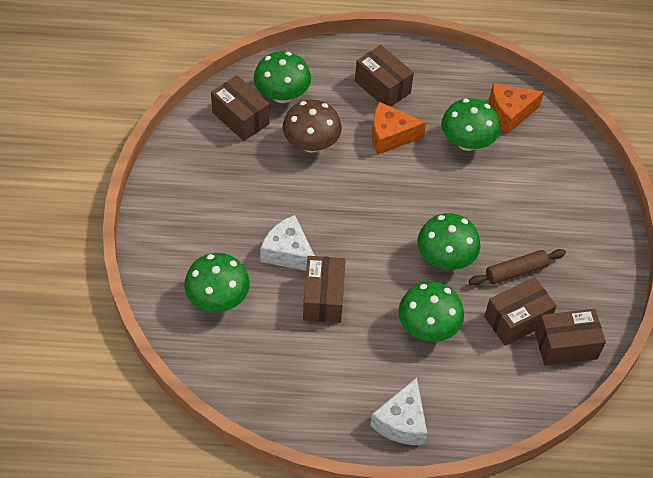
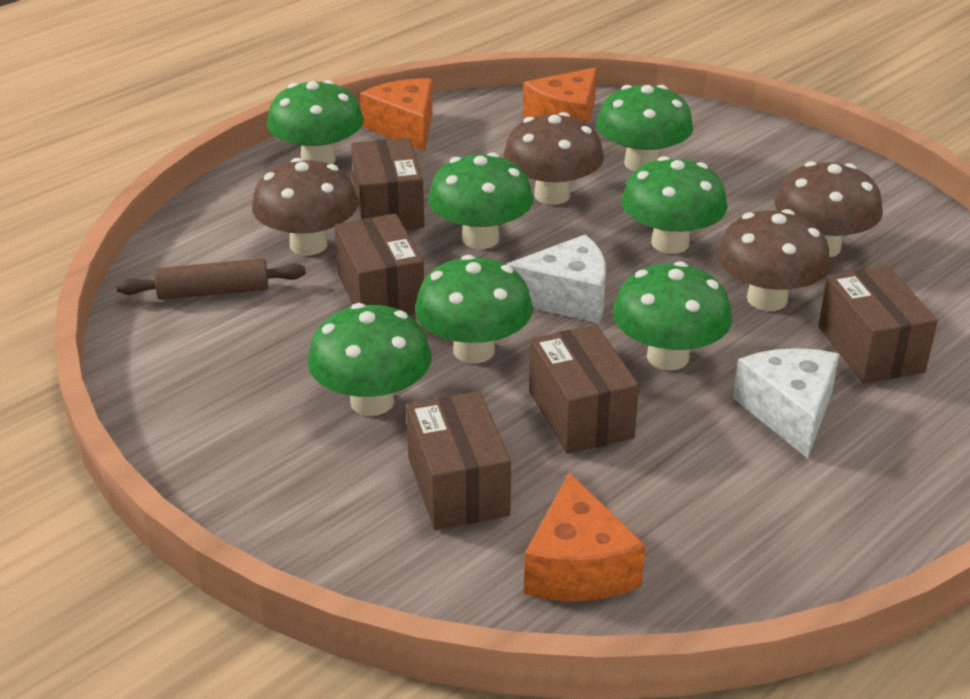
brown mushroom: 1 -> 4
green mushroom: 5 -> 7
orange cheese: 2 -> 3

